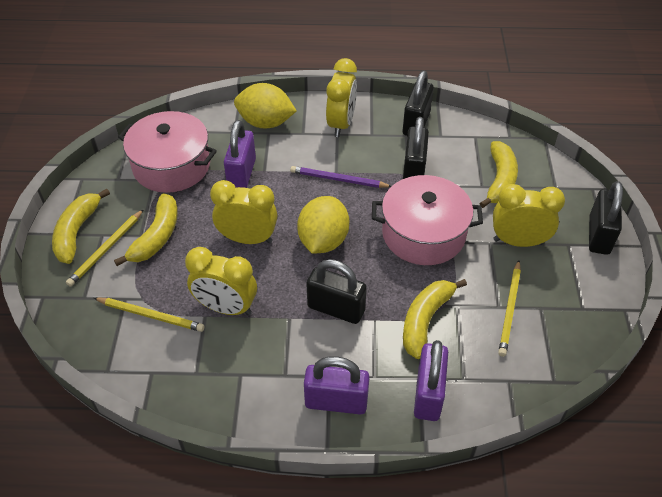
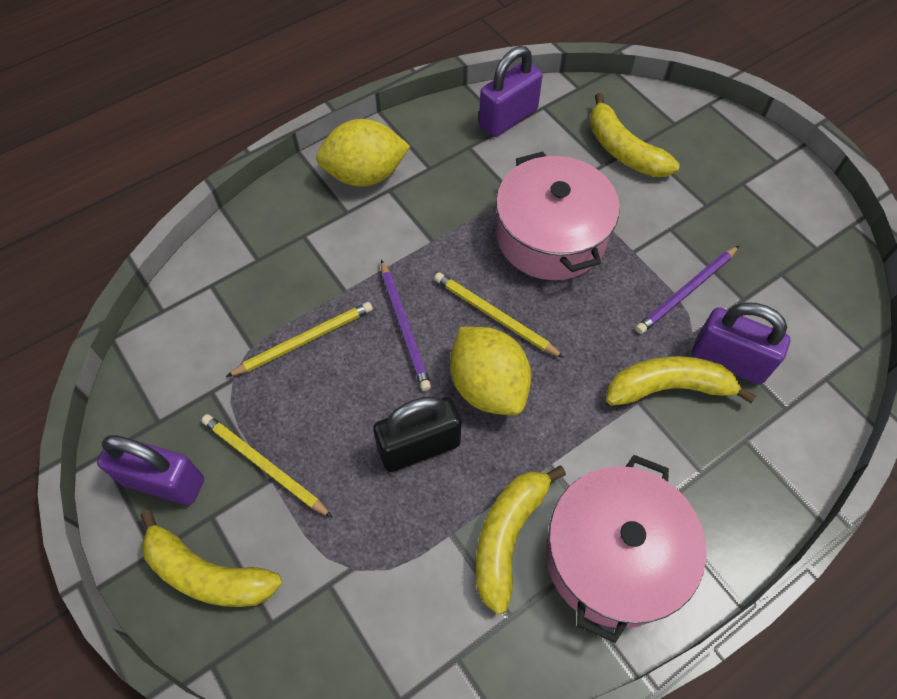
black padlock: 4 -> 1
purple pencil: 1 -> 2
yellow clock: 4 -> 0

